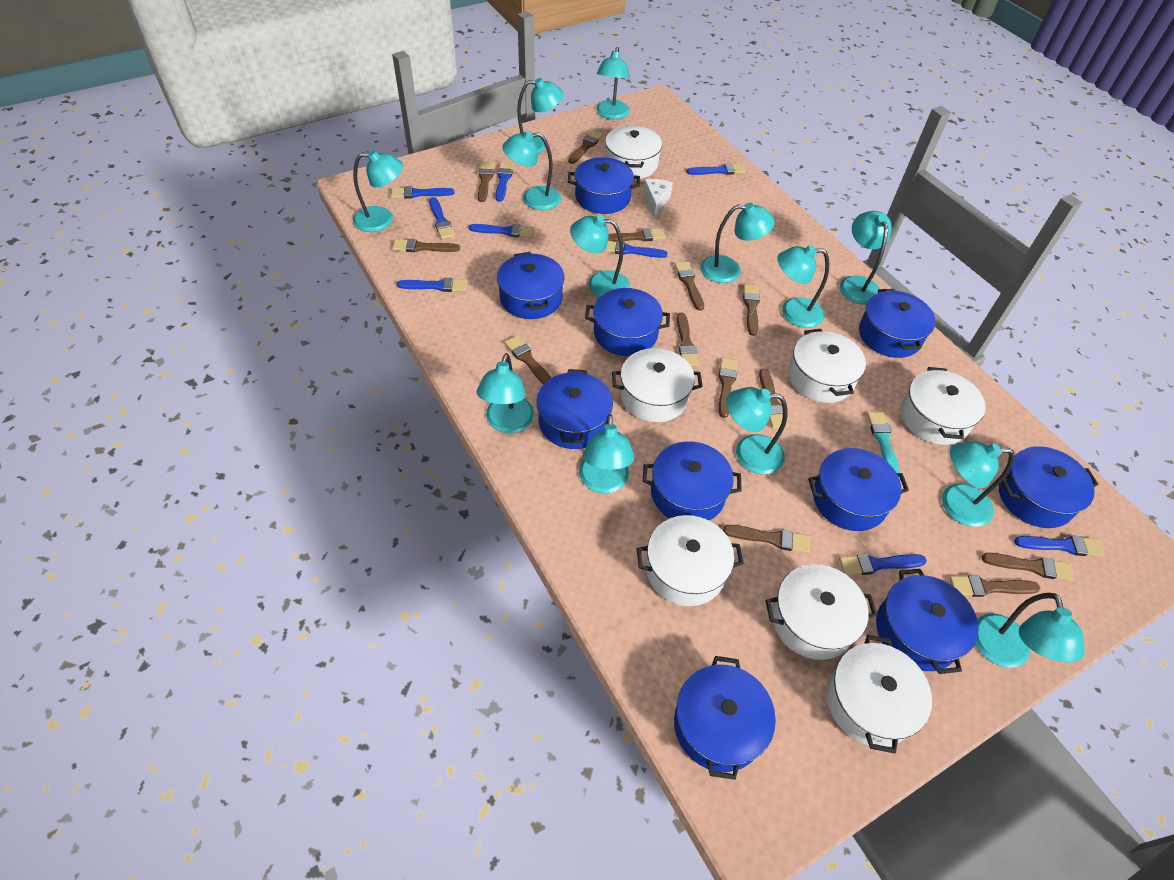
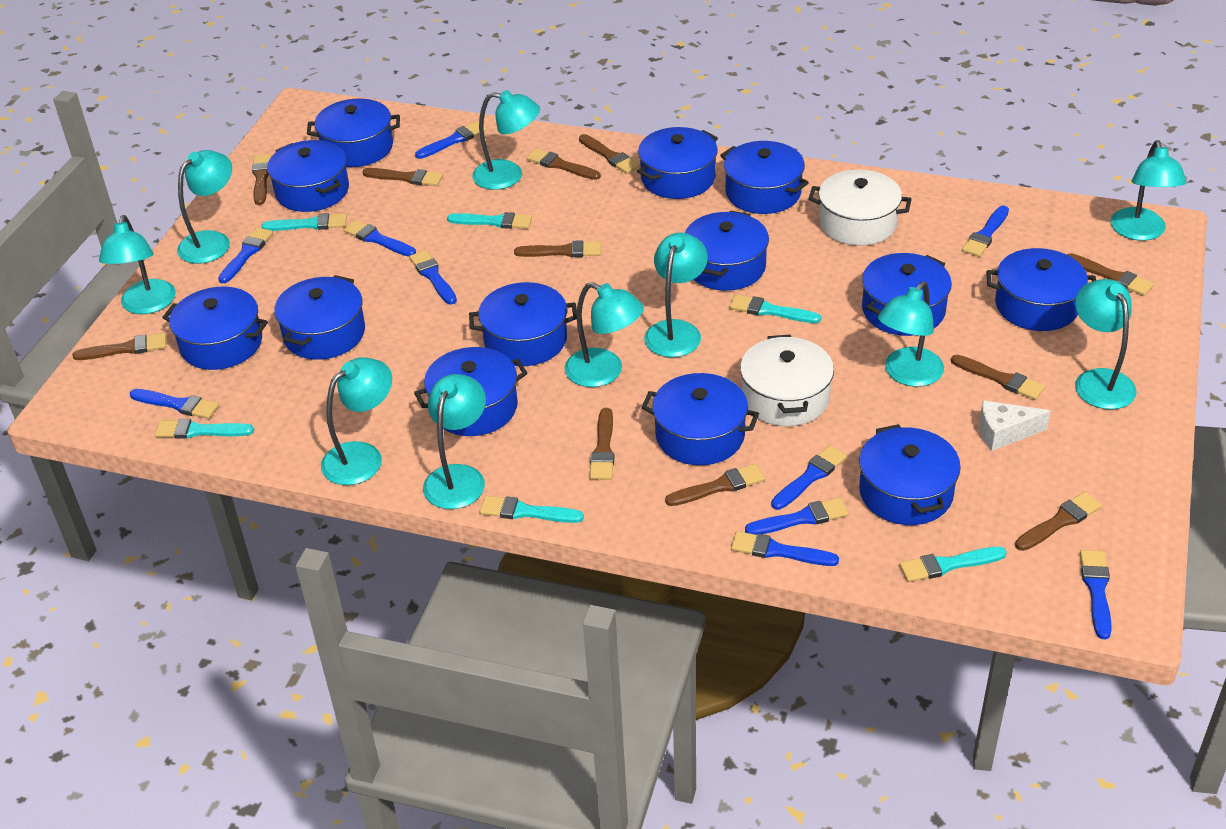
blue brush: 9 -> 10
blue pot: 10 -> 13
brown brush: 13 -> 11
turquoise brush: 1 -> 6
turquoise lamp: 13 -> 10
white pot: 7 -> 2

